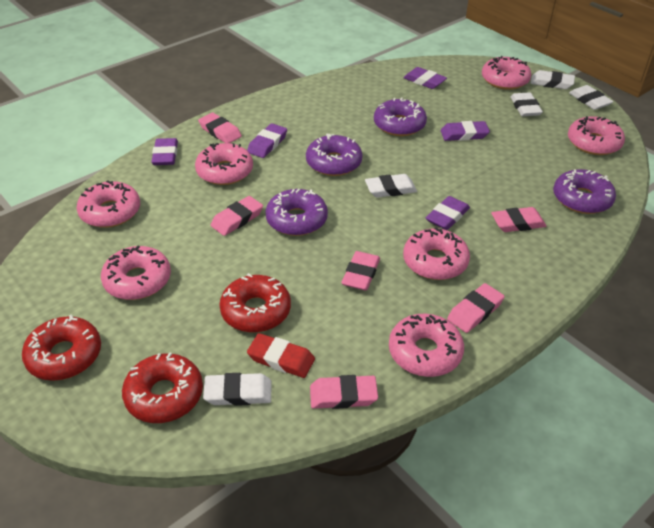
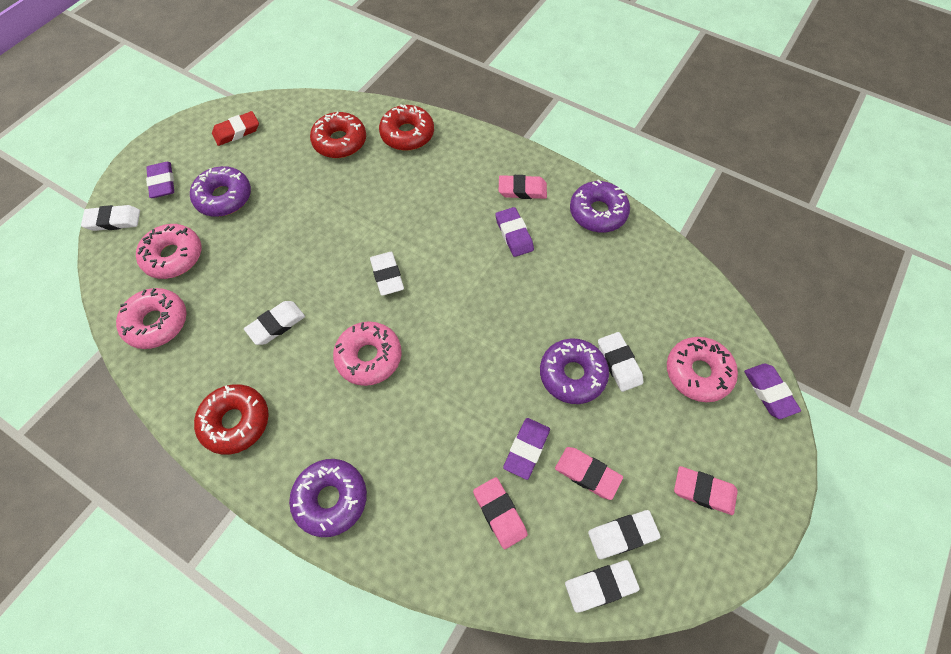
pink donut: 7 -> 4
pink eraser: 6 -> 4
purple eraser: 5 -> 4
white eraser: 5 -> 6

